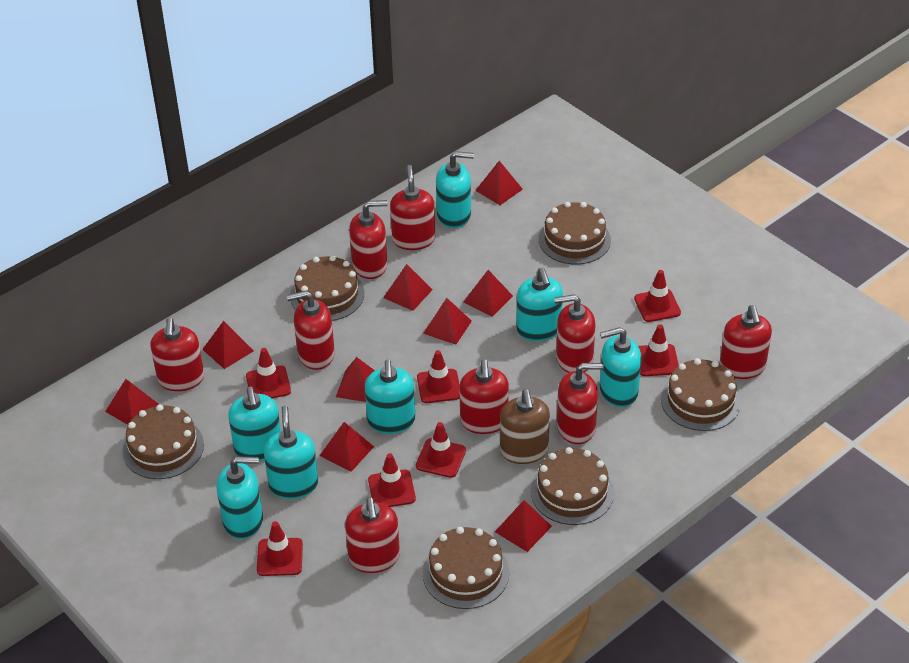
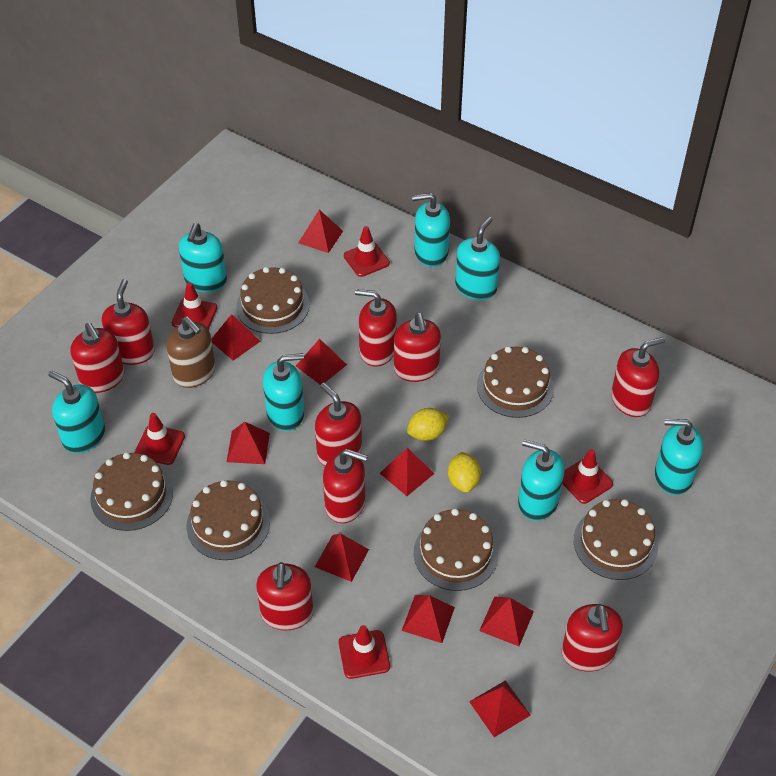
red traffic cone: 7 -> 5
yellow lemon: 0 -> 2

